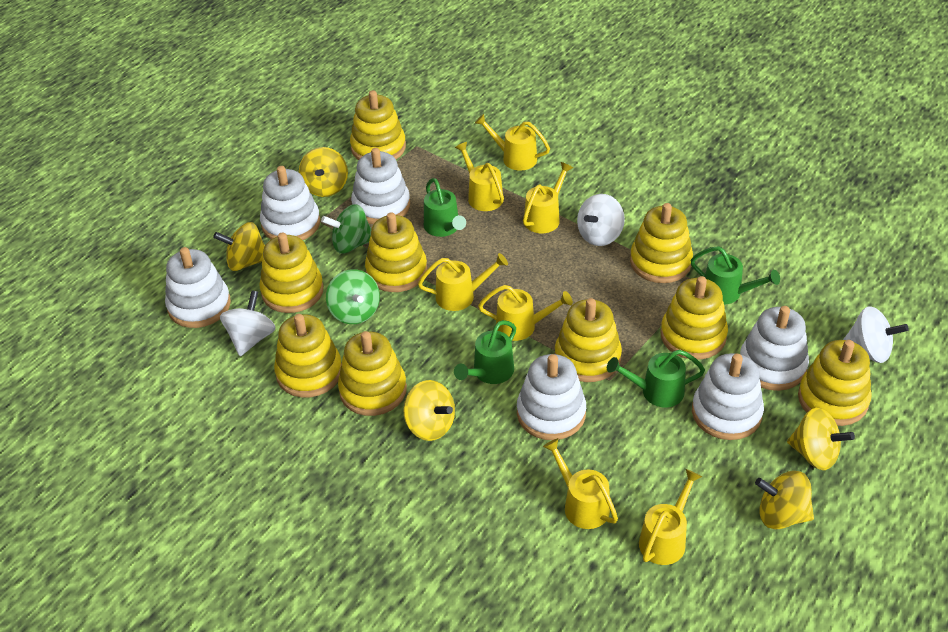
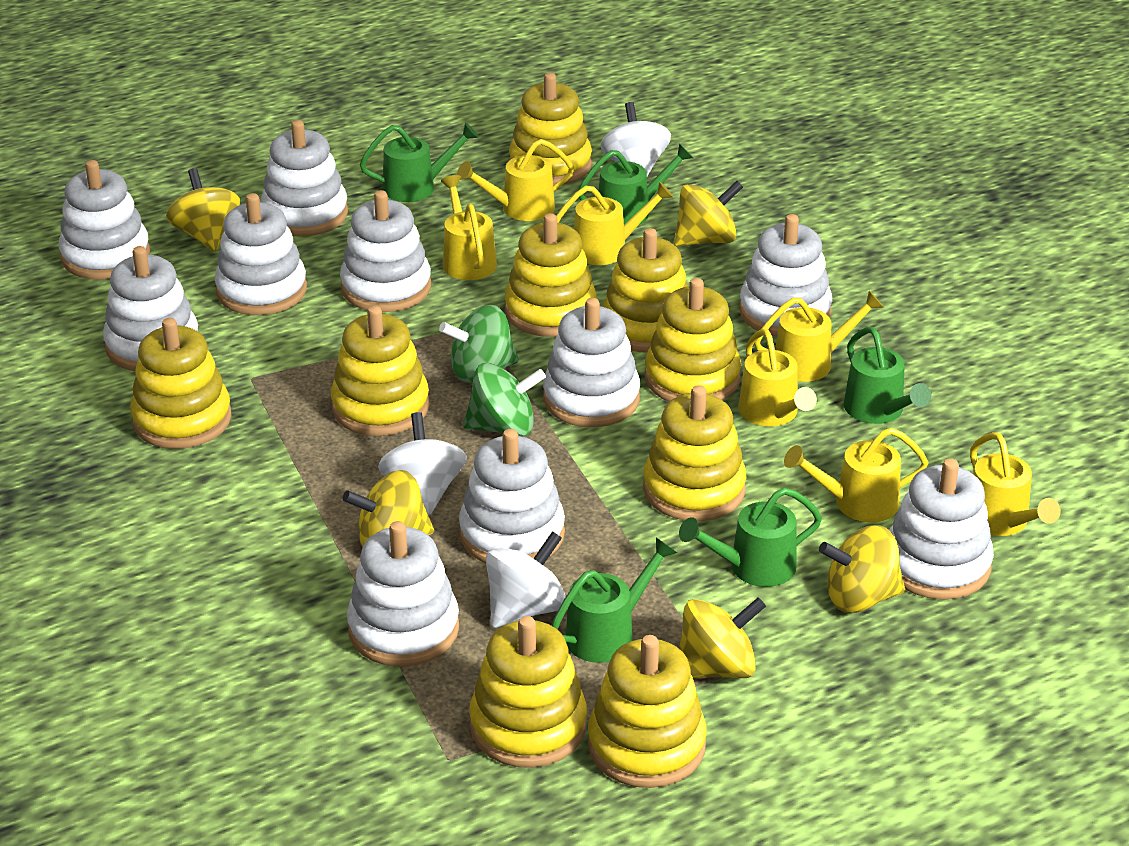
green watering can: 4 -> 5
white stacking toy: 6 -> 10

